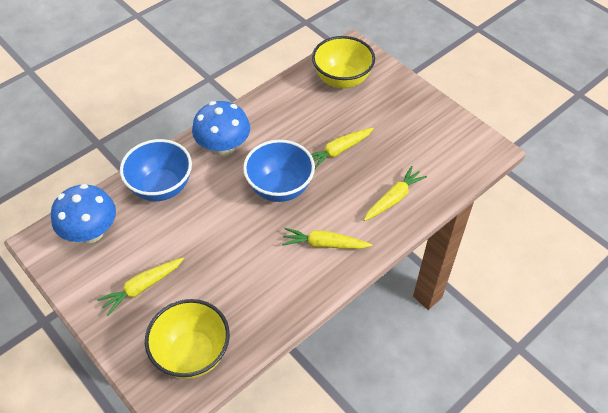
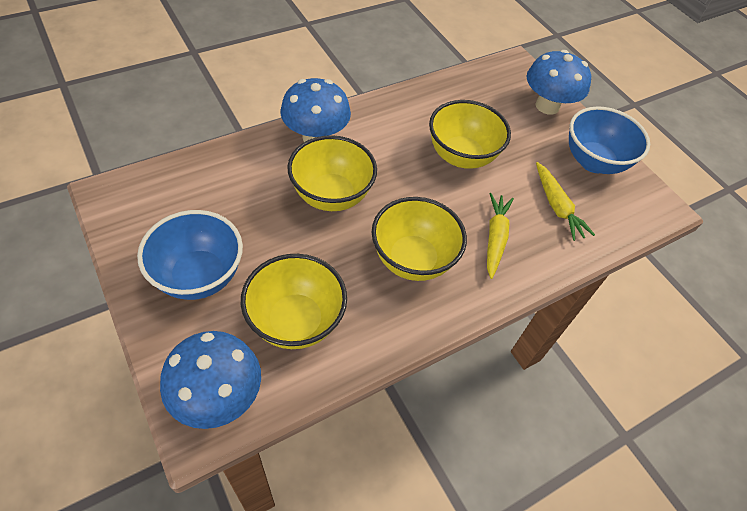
blue mushroom: 2 -> 3
yellow bowl: 2 -> 4
yellow carrot: 4 -> 2

